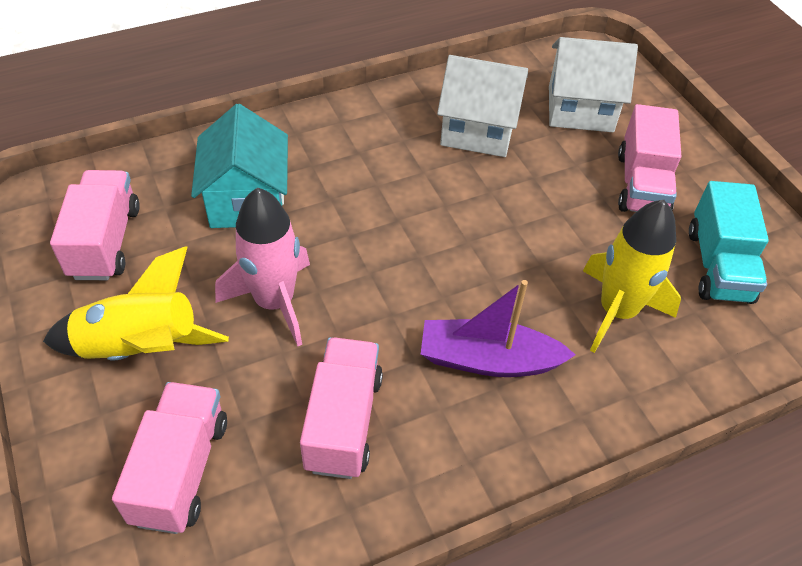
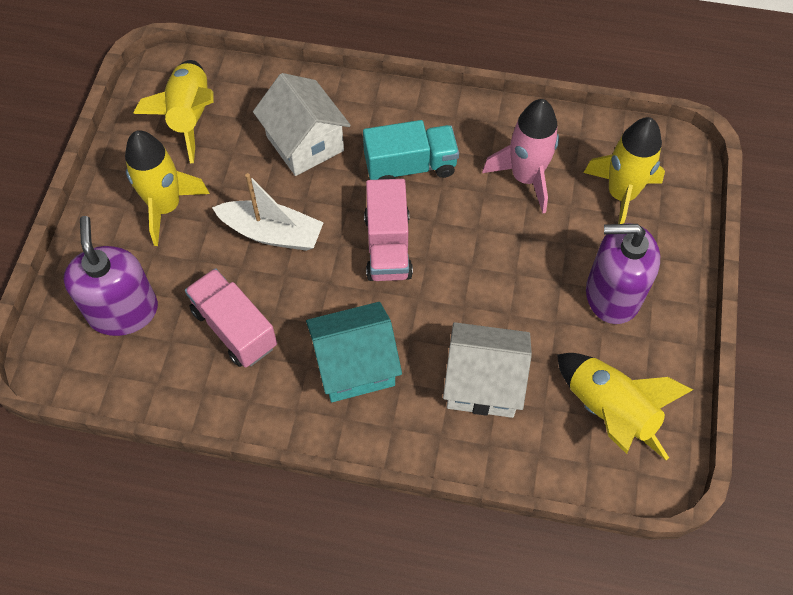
pink truck: 4 -> 2
purple boat: 1 -> 0
purple soap dispenser: 0 -> 2
white boat: 0 -> 1
yellow rocket: 2 -> 4

